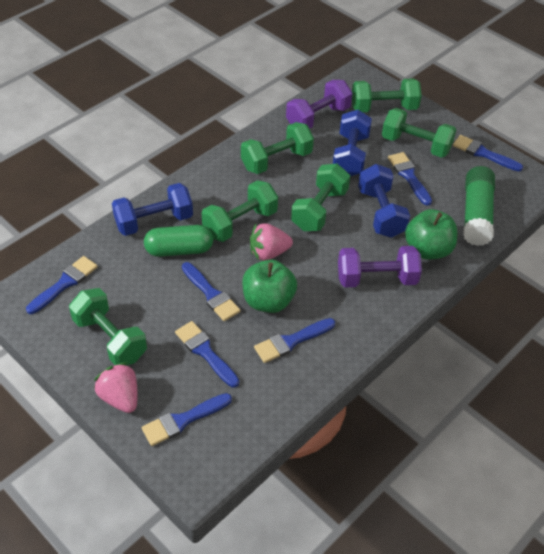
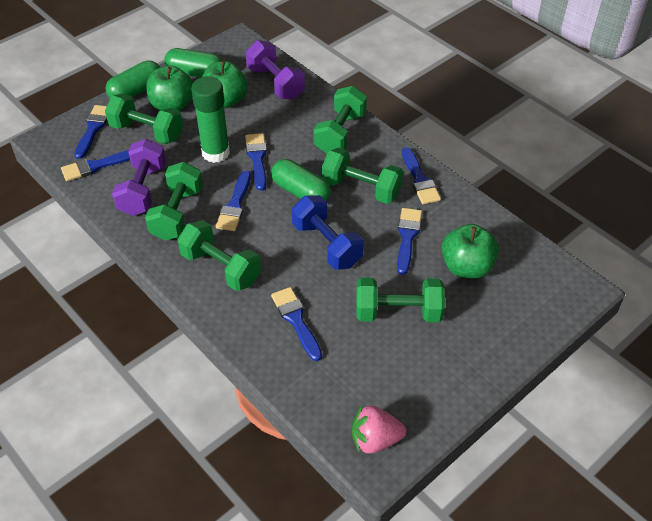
blue dumbbell: 3 -> 1
green apple: 2 -> 3
green capsule: 1 -> 3
pink strawberry: 2 -> 1

